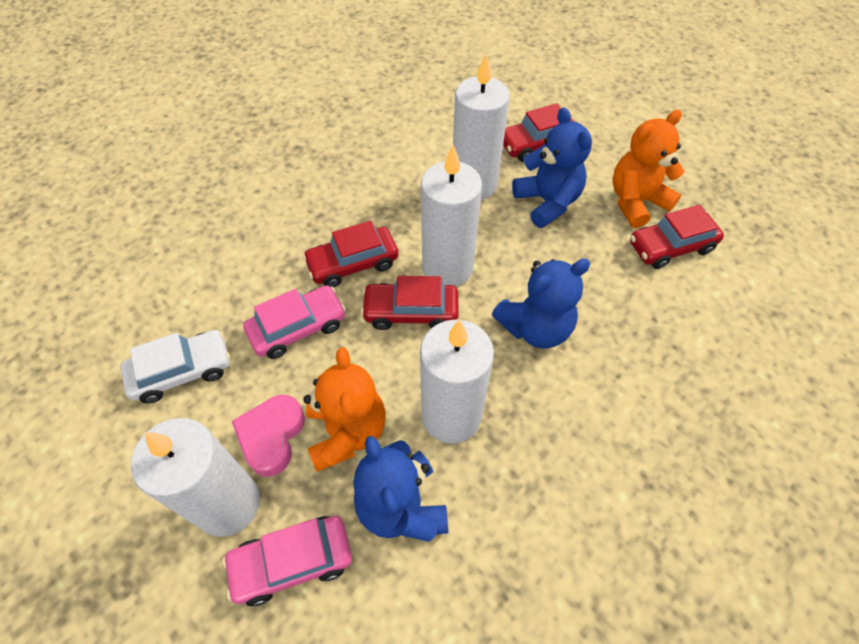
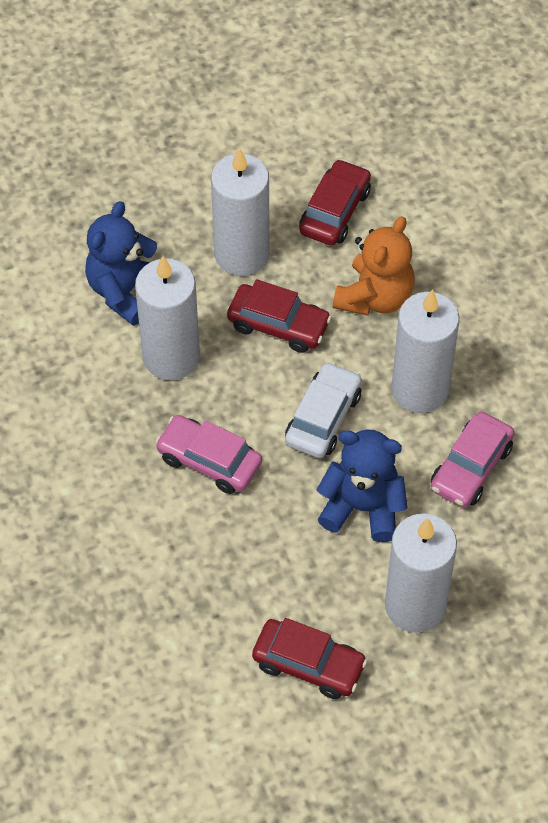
blue teddy bear: 3 -> 2
orange teddy bear: 2 -> 1
pink heart: 1 -> 0
red car: 4 -> 3

